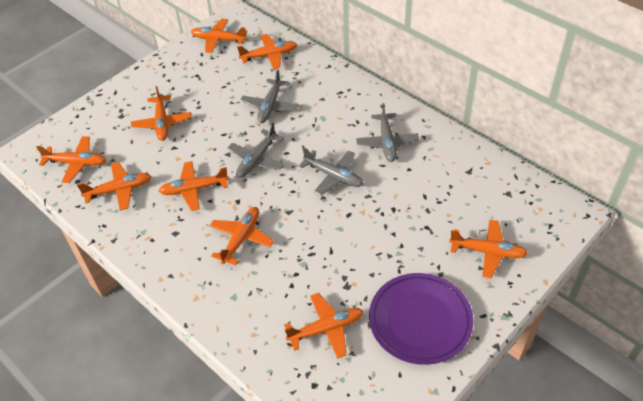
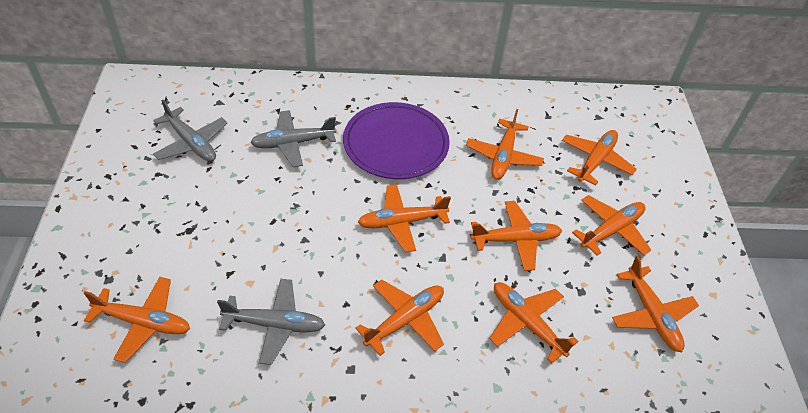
grey plane: 4 -> 3

